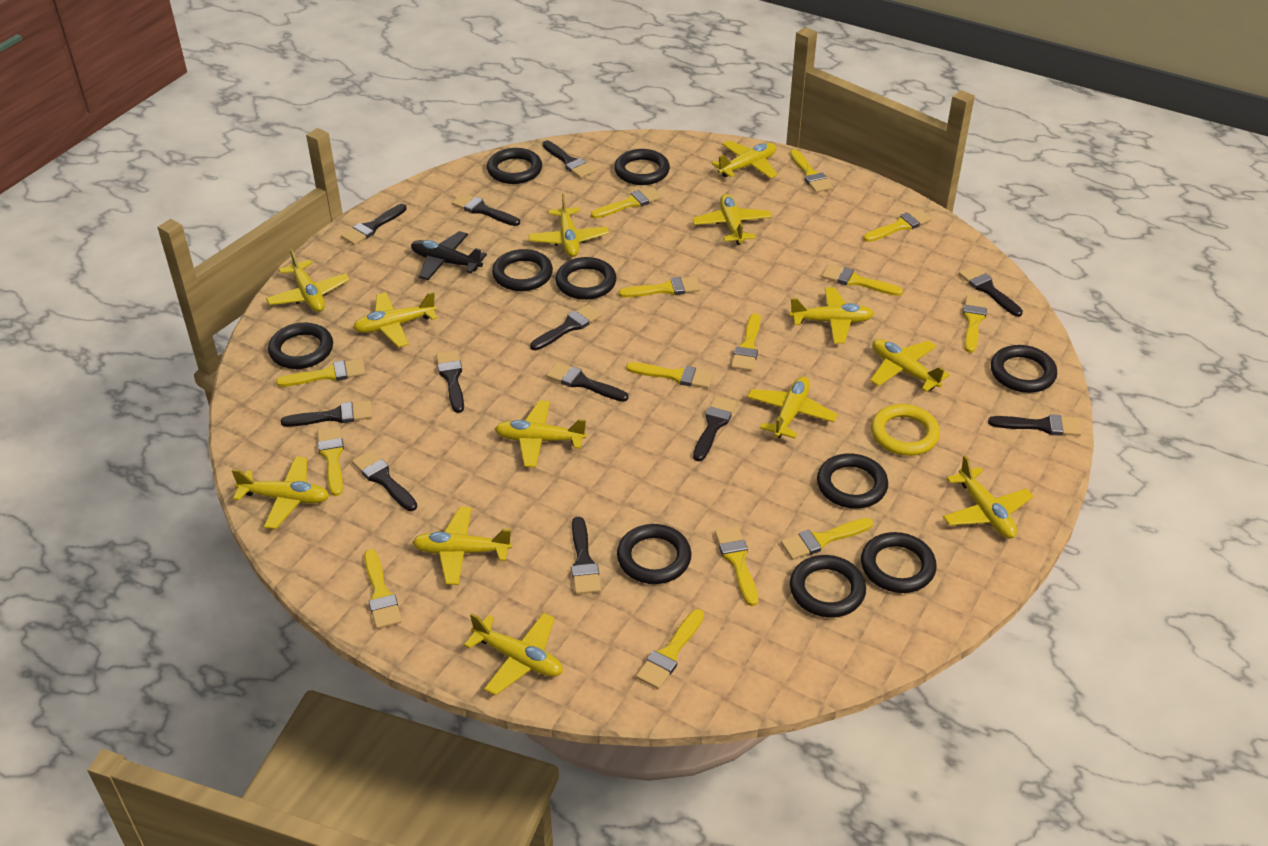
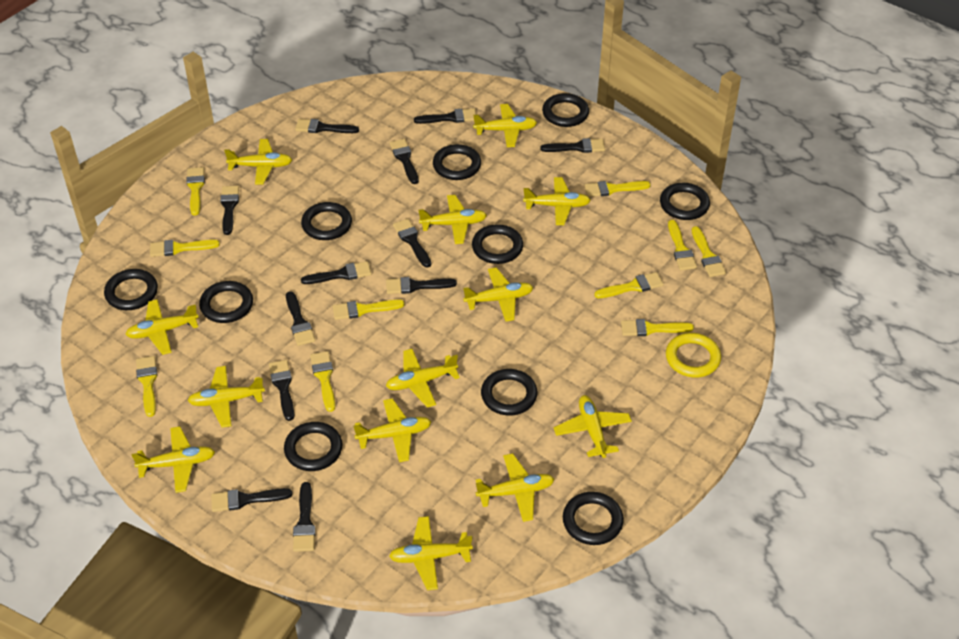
black plane: 1 -> 0
yellow brush: 14 -> 10

